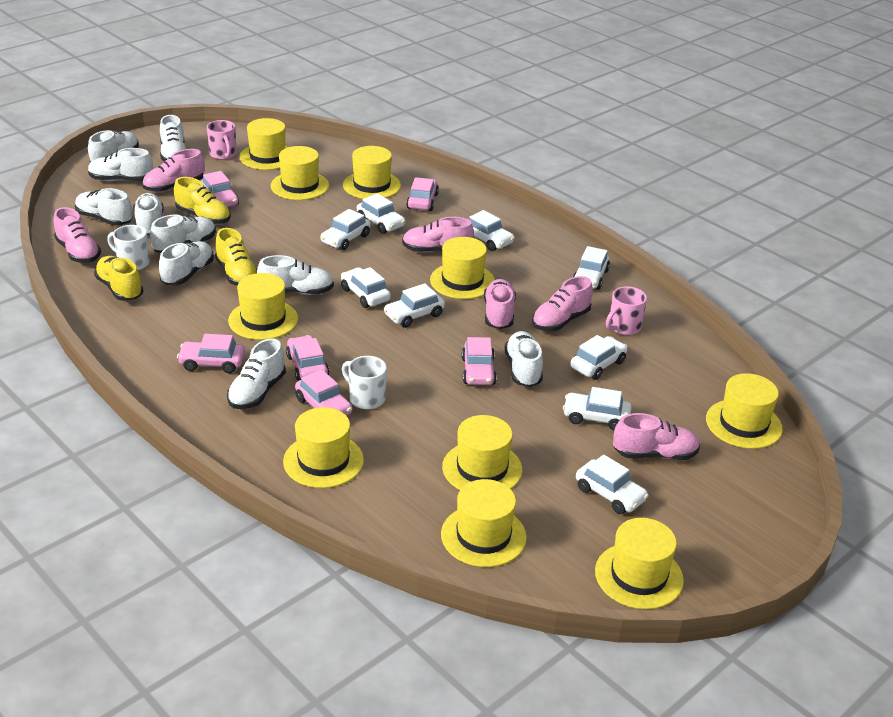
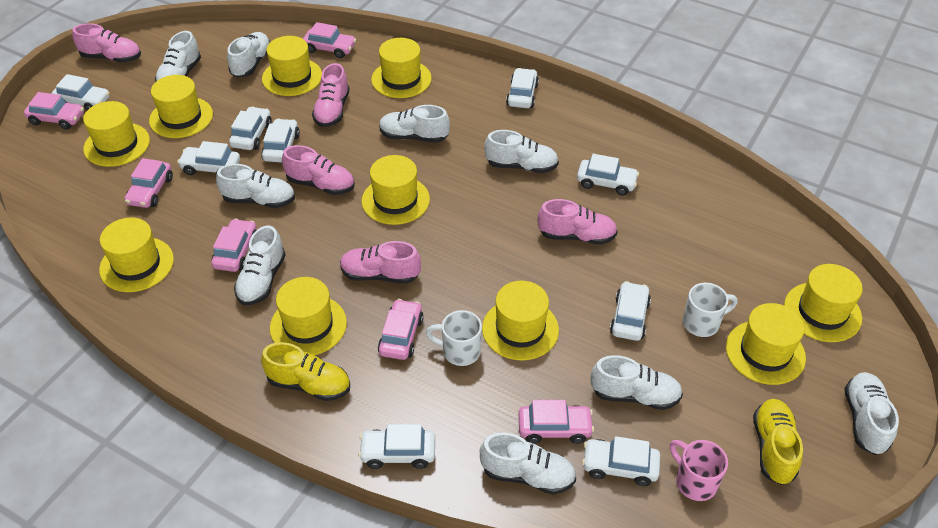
pink mug: 2 -> 1
pink shoe: 6 -> 5
white shoe: 10 -> 9
yellow shoe: 3 -> 2

